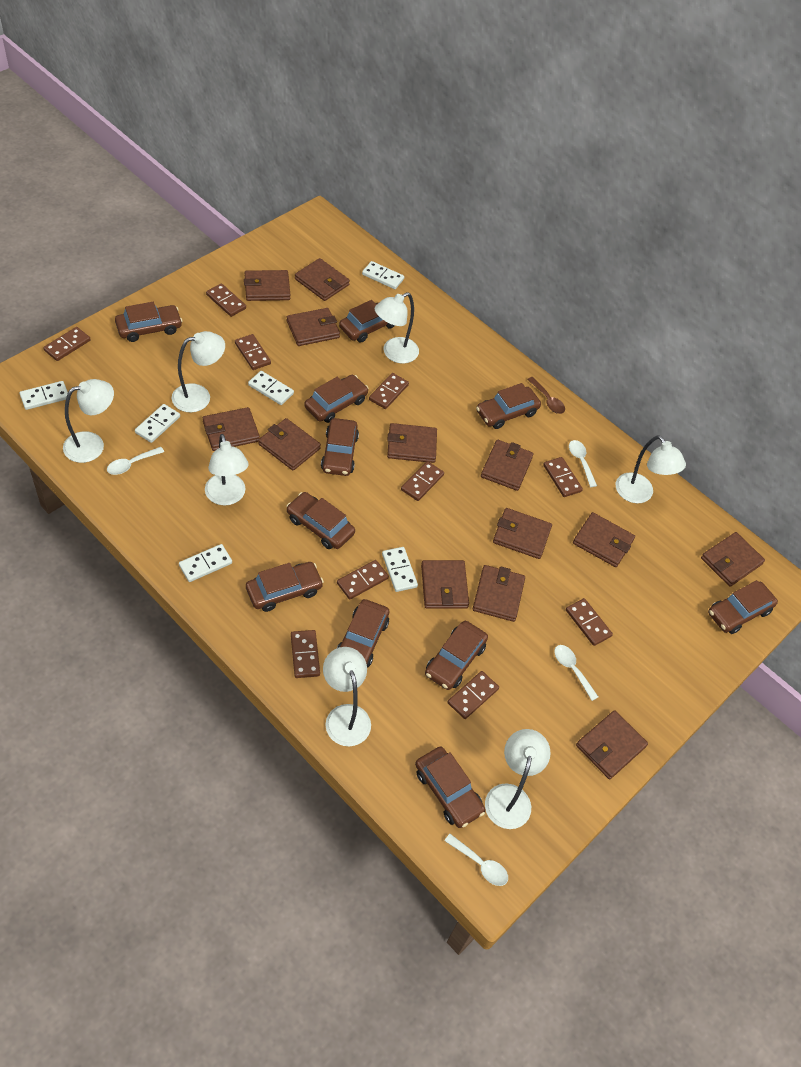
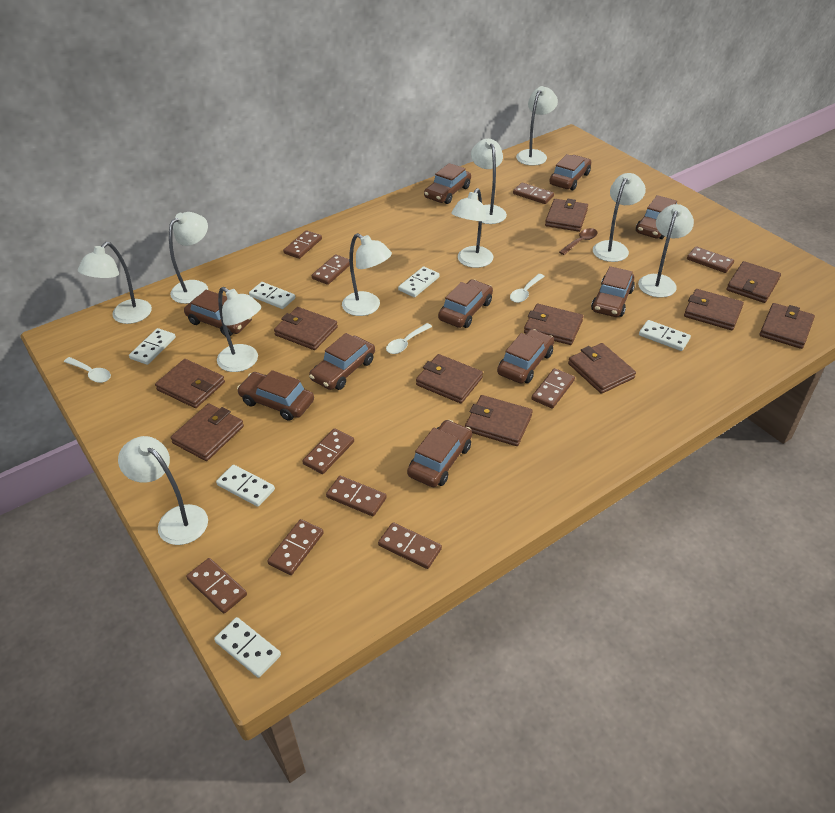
brown car: 11 -> 10
brown wallet: 13 -> 11
white lamp: 7 -> 10
white spoon: 4 -> 3

